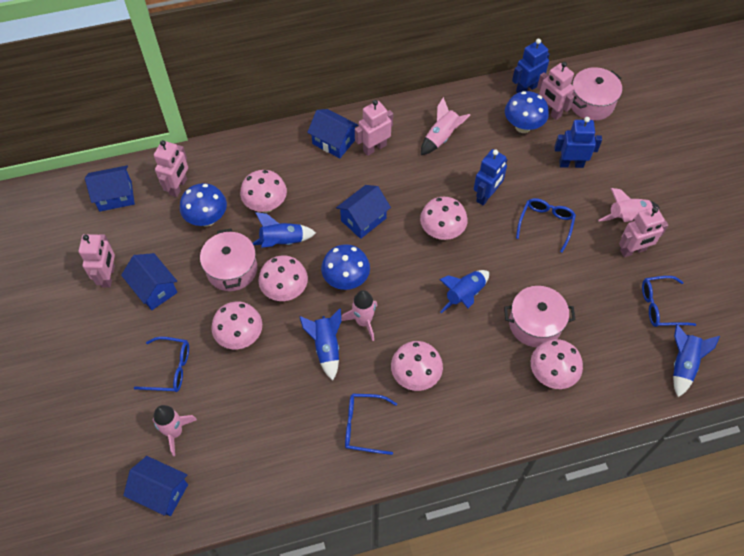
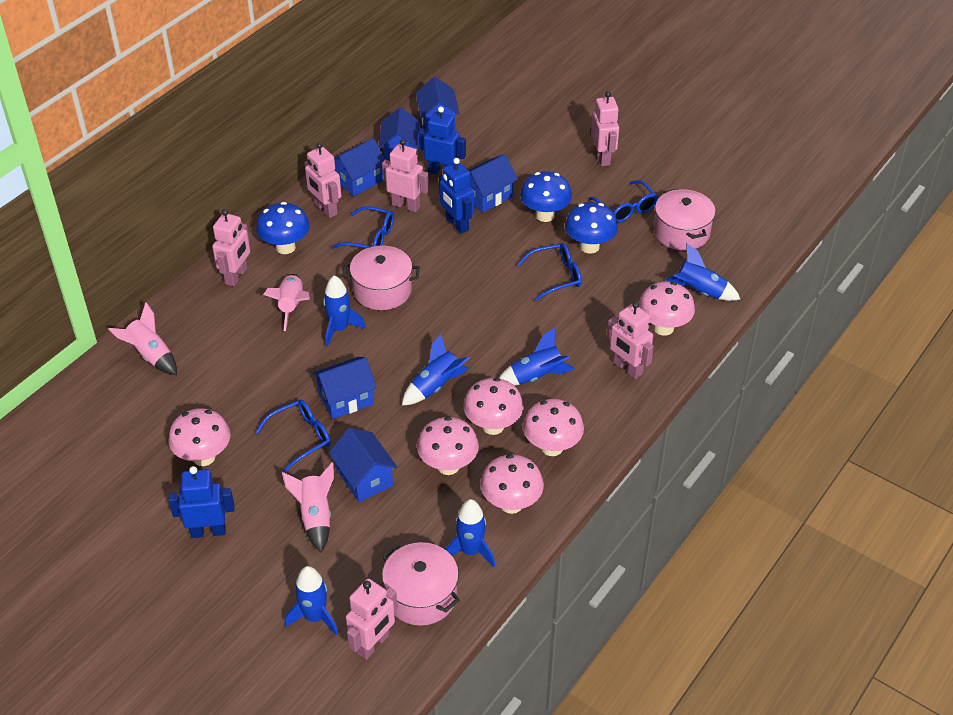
blue house: 5 -> 6
blue rocket: 4 -> 6
pink robot: 5 -> 6
pink rocket: 4 -> 3

